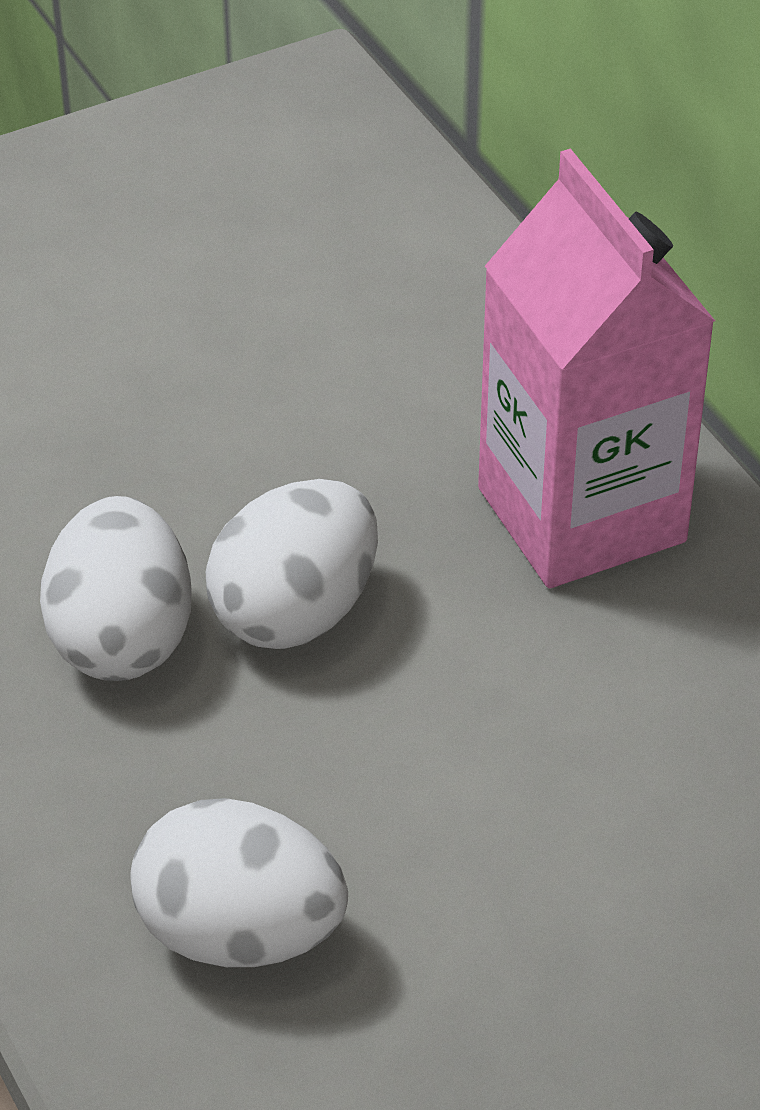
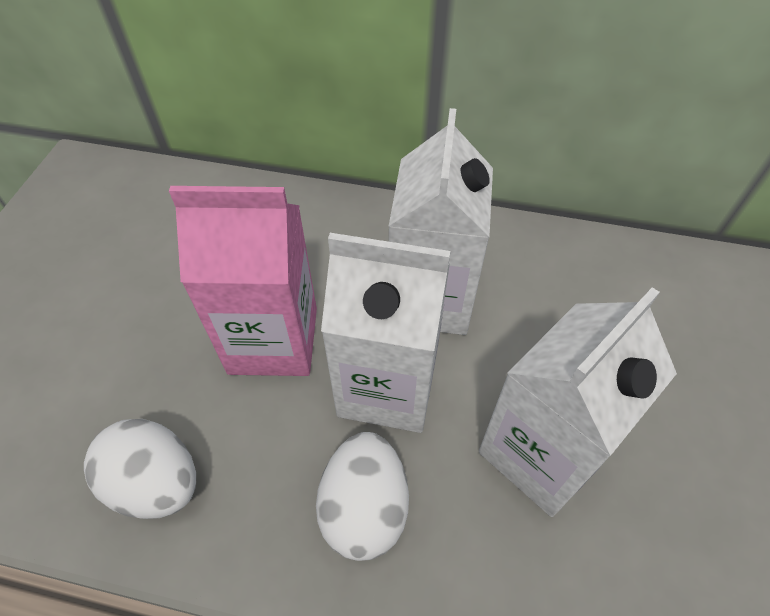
white carton: 0 -> 3
white egg: 3 -> 2

